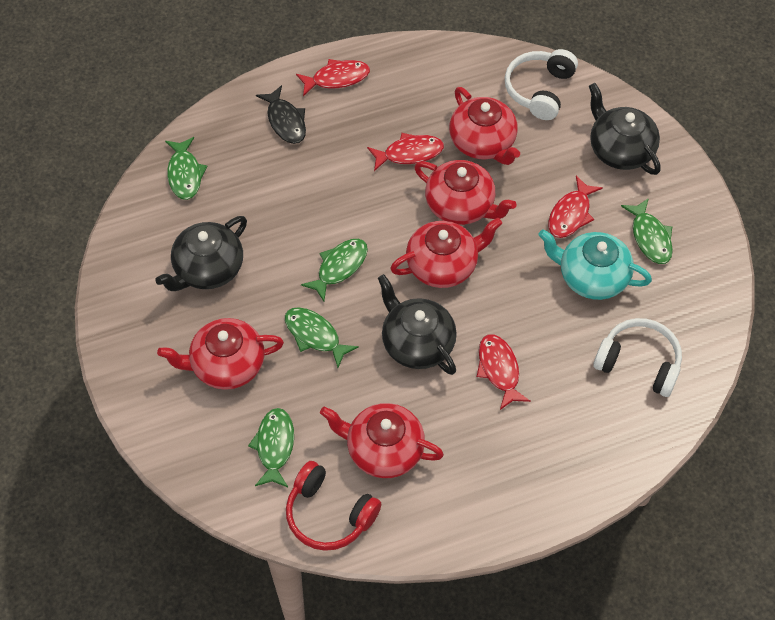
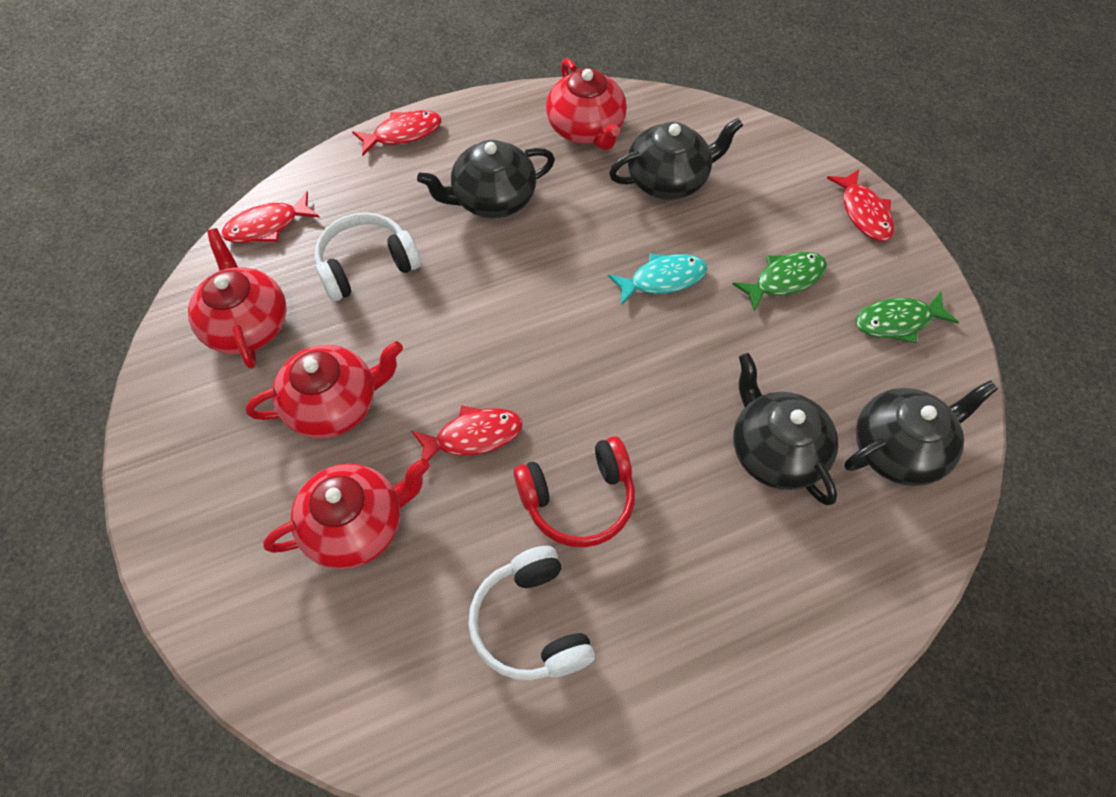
black fish: 1 -> 0
black teapot: 3 -> 4
green fish: 5 -> 2
red teapot: 5 -> 4
turquoise fish: 0 -> 1
turquoise teapot: 1 -> 0

